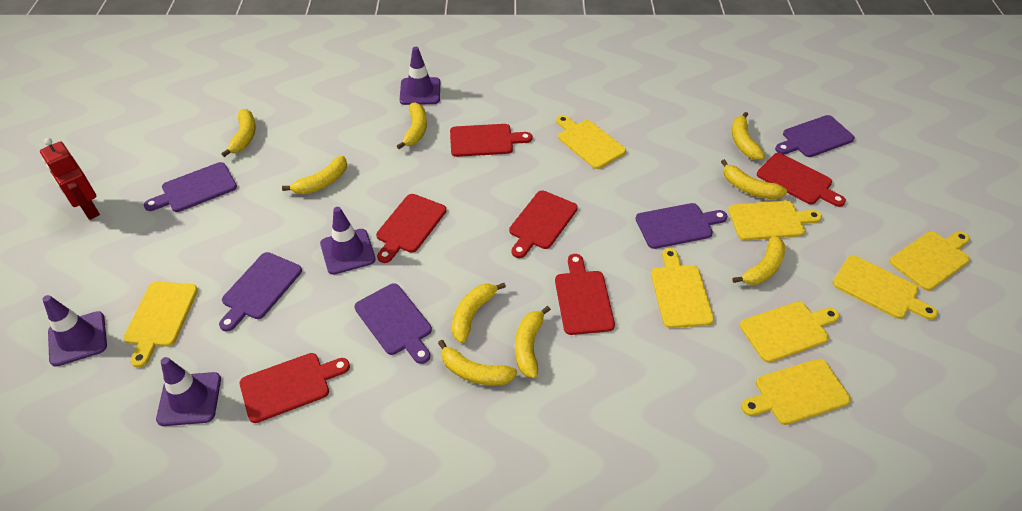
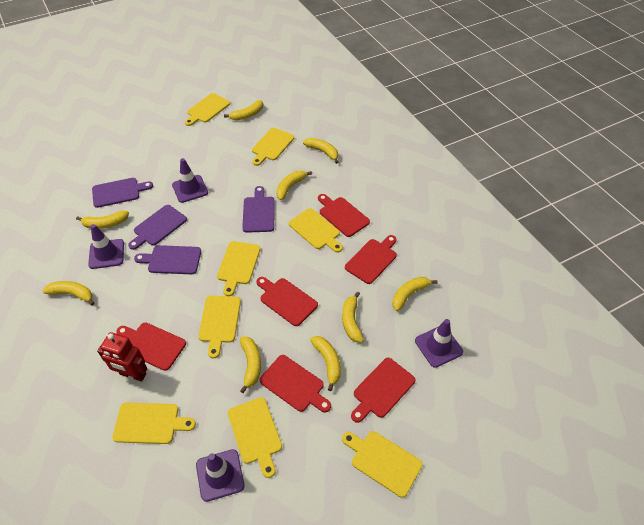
purple cutting board: 5 -> 4

